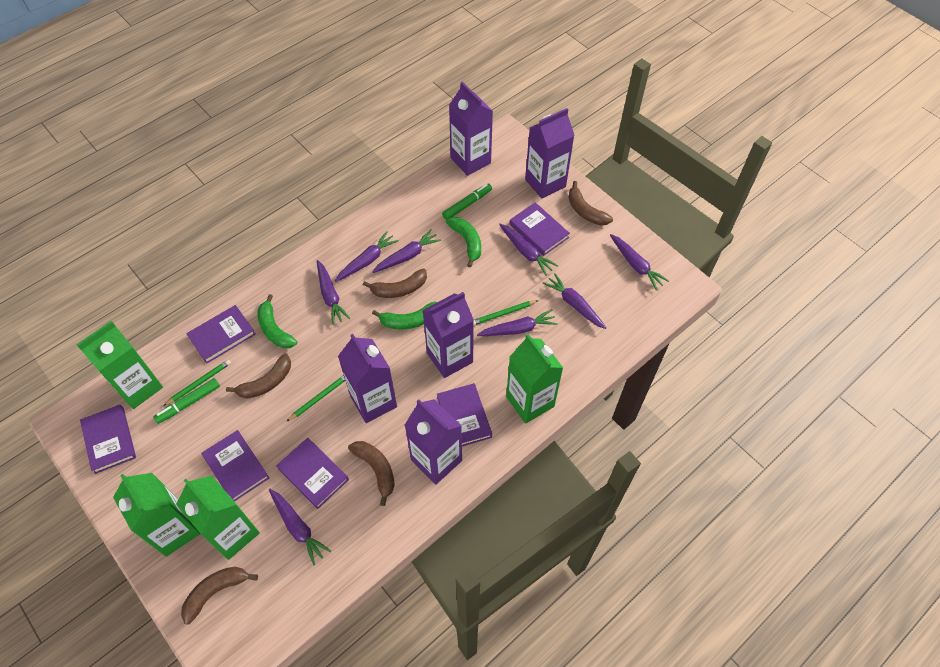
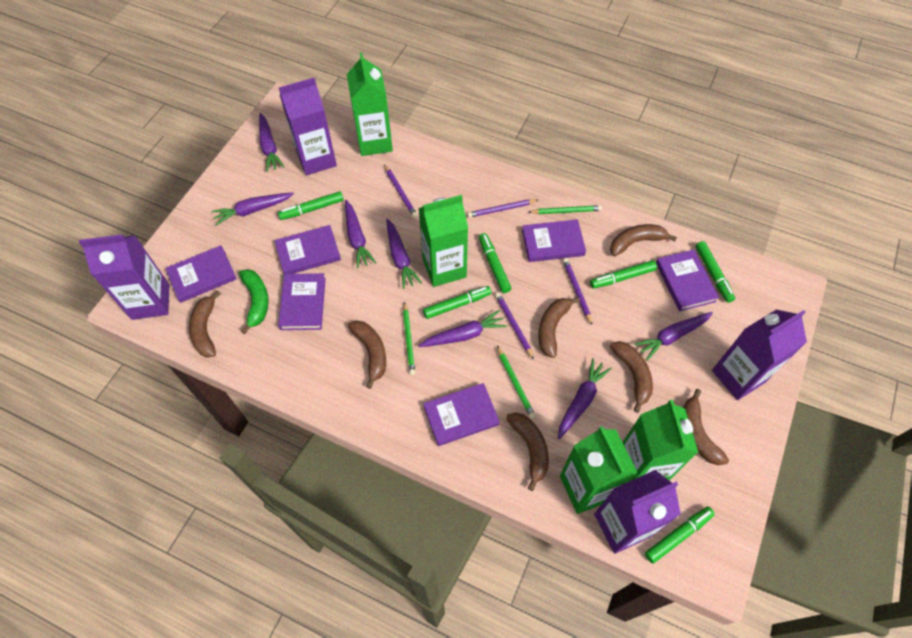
brown banana: 5 -> 7
green banana: 3 -> 1
green marker: 2 -> 6
purple carrot: 8 -> 7
purple carton: 5 -> 4
purple pencil: 0 -> 4

